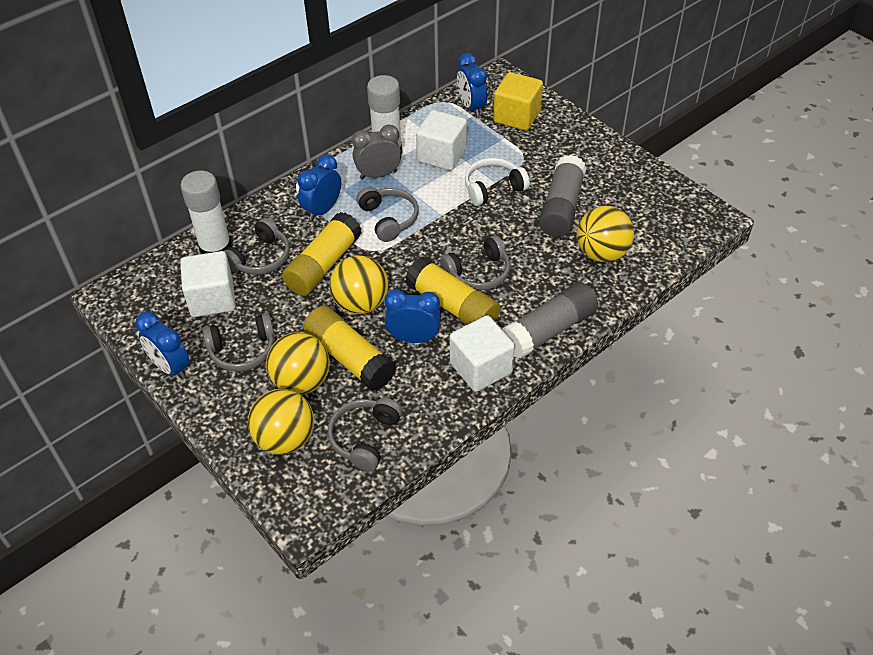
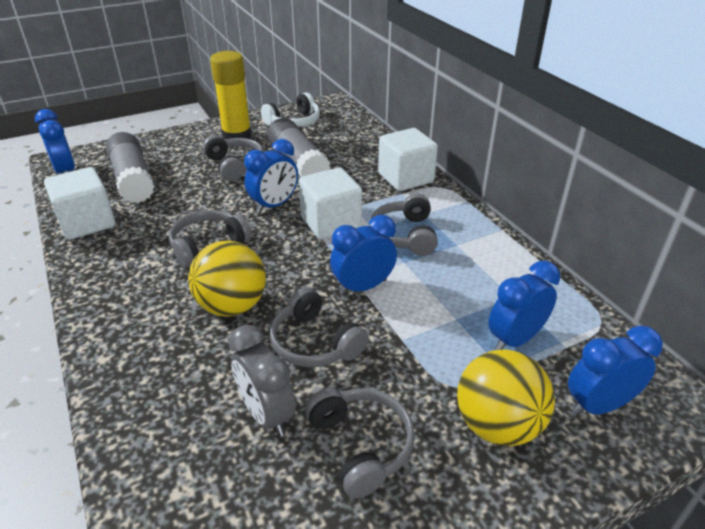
blue clock: 4 -> 5
white glue stick: 2 -> 0
yellow ball: 4 -> 2
yellow cube: 1 -> 0
yellow glue stick: 3 -> 1

